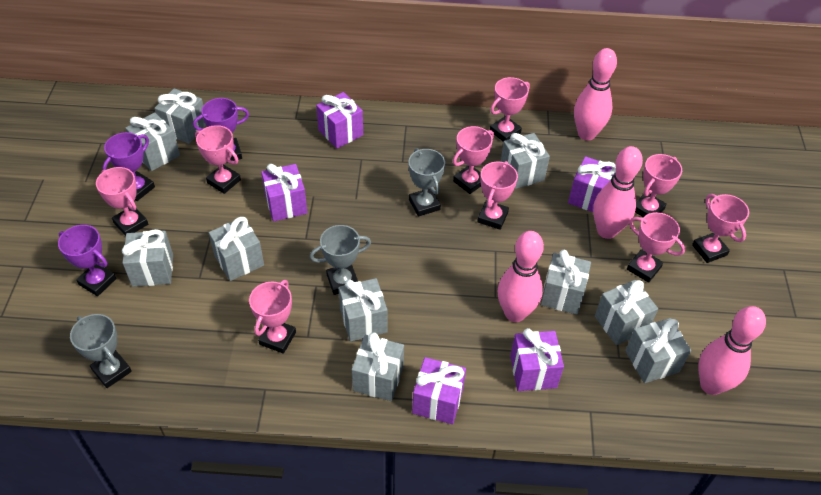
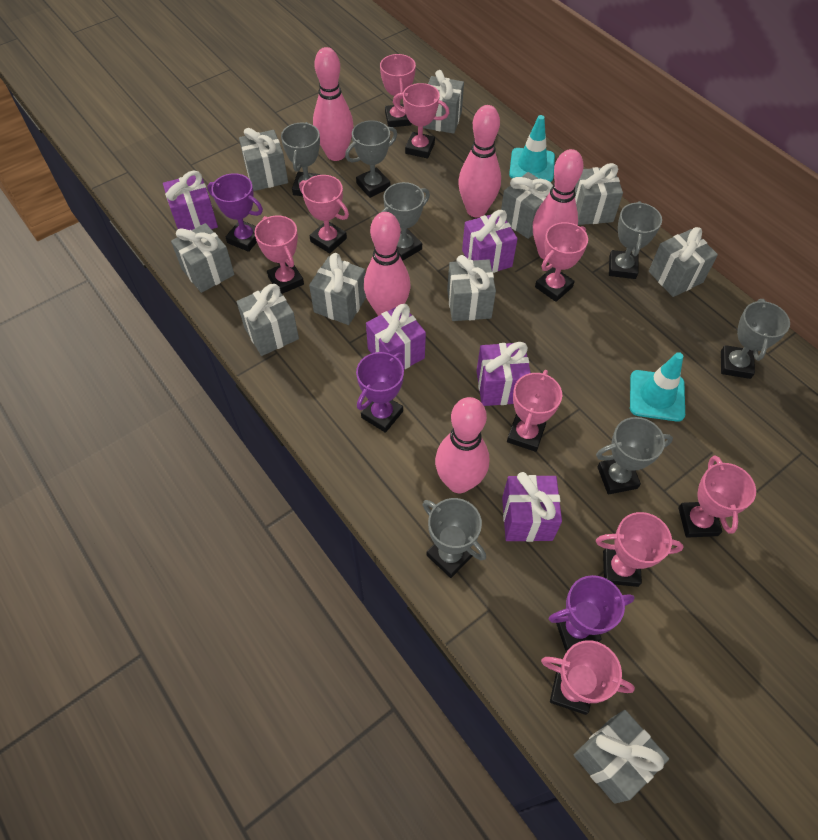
grey trophy: 3 -> 7
pink bowling pin: 4 -> 5
turquoise traffic cone: 0 -> 2

